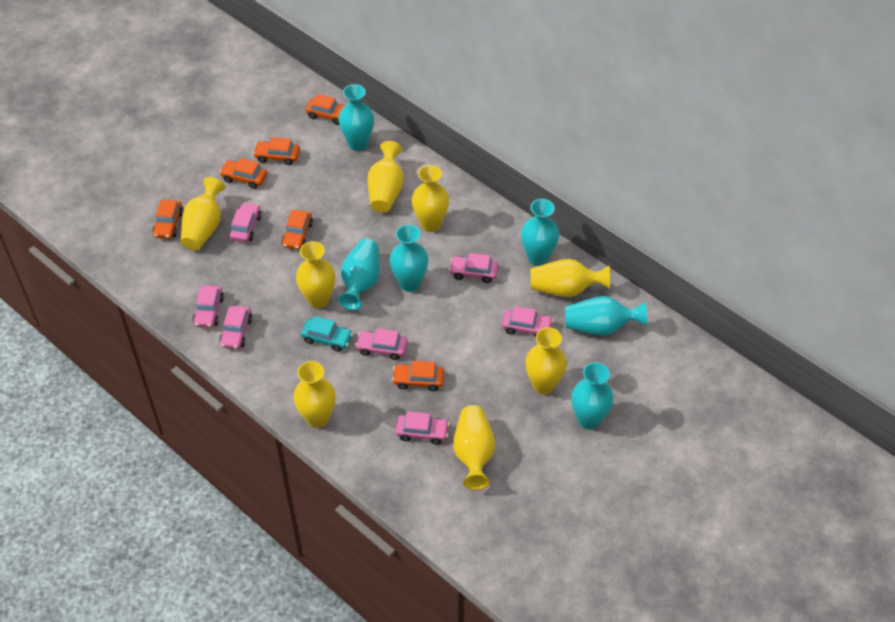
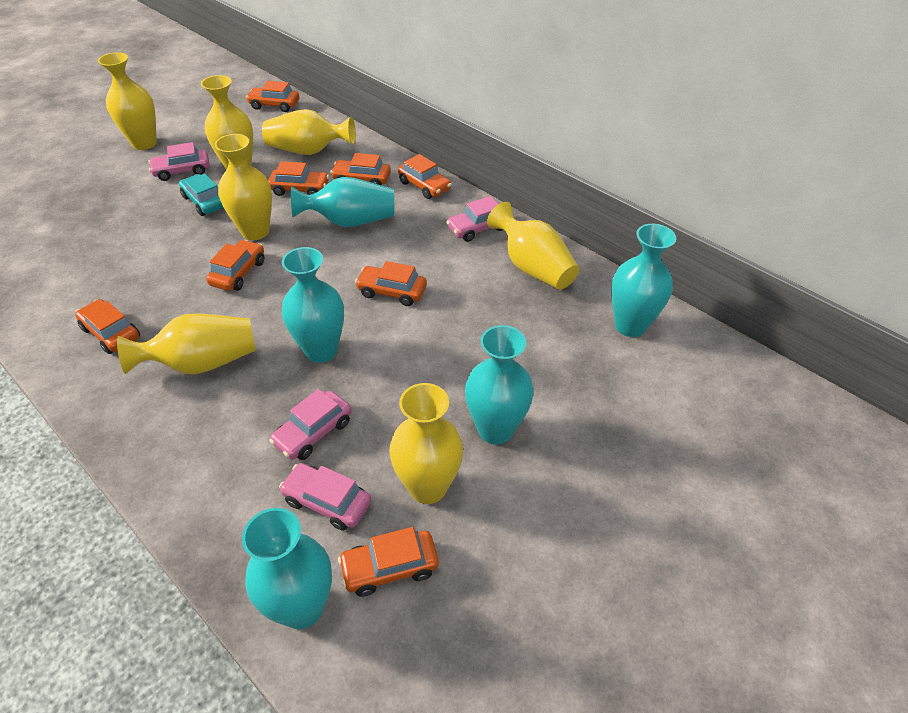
orange car: 6 -> 8
pink car: 7 -> 4
turquoise vase: 6 -> 5
yellow vase: 8 -> 7

